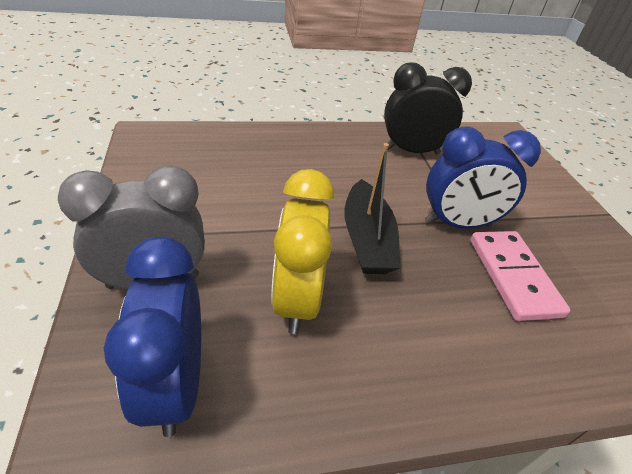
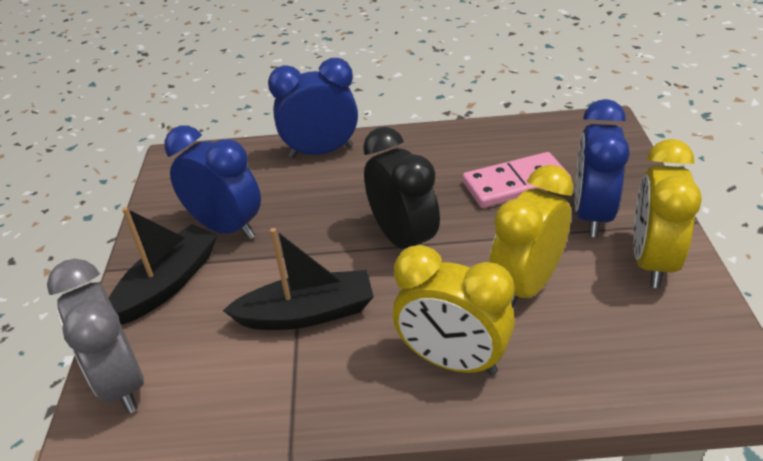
black boat: 1 -> 2
blue clock: 2 -> 3
yellow clock: 1 -> 3

